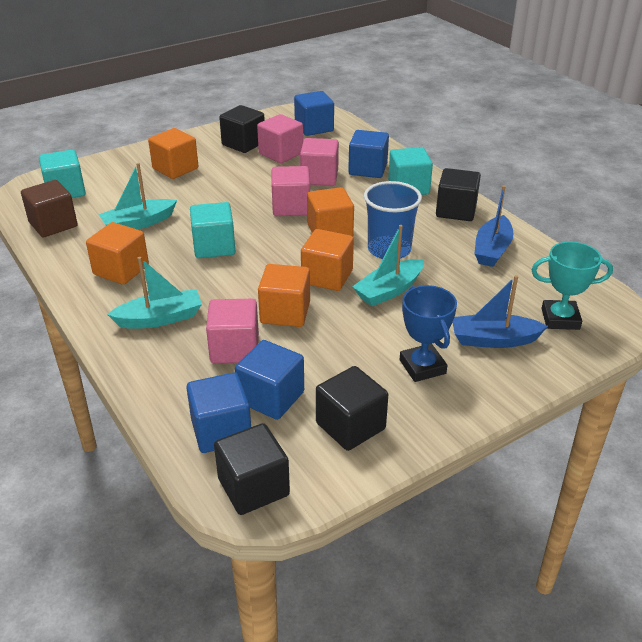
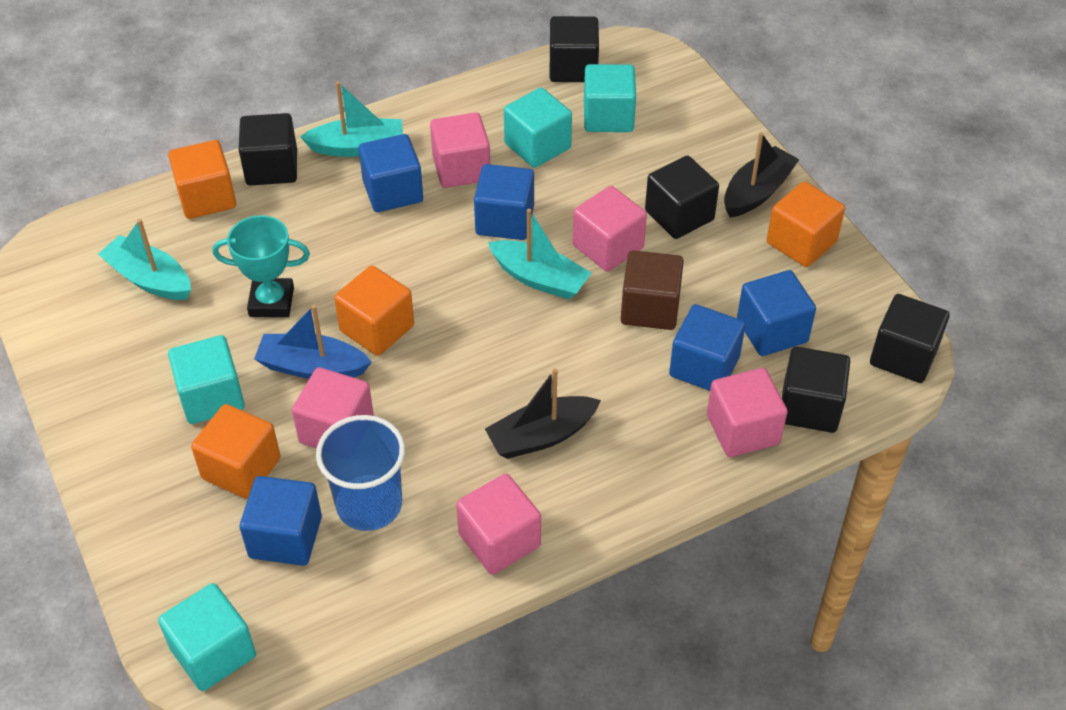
black boat: 0 -> 2
black cube: 4 -> 5
blue boat: 2 -> 1
blue cube: 4 -> 5
blue trophy: 1 -> 0
orange cube: 5 -> 4
pink cube: 4 -> 5
turquoise cube: 3 -> 4

